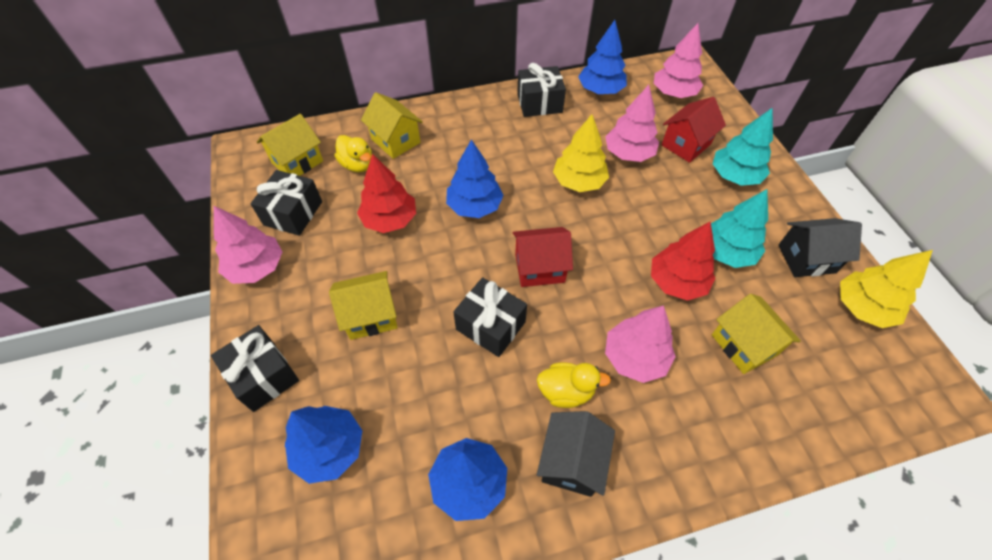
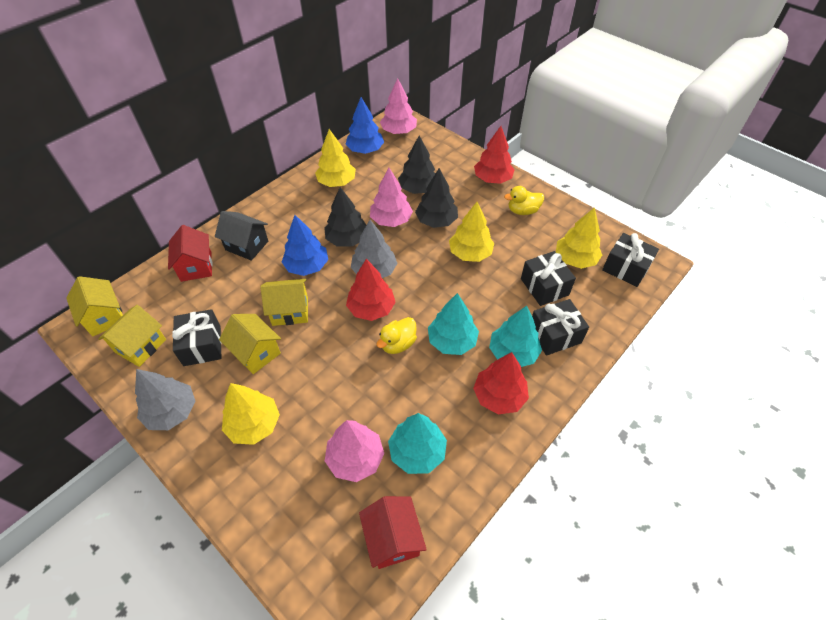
black house: 2 -> 1
black tree: 0 -> 3
blue tree: 4 -> 2
grey tree: 0 -> 2
pink tree: 4 -> 3
red tree: 2 -> 3
turquoise tree: 2 -> 3
yellow tree: 2 -> 4

